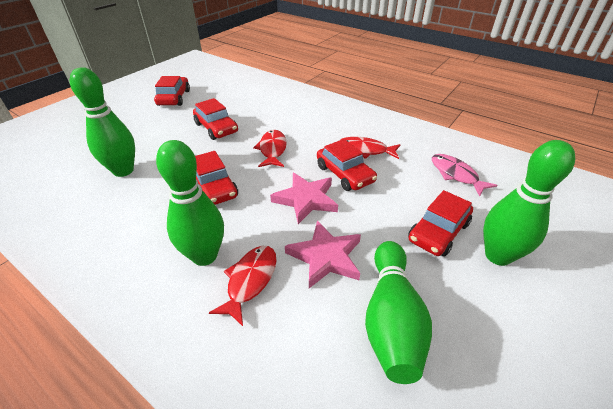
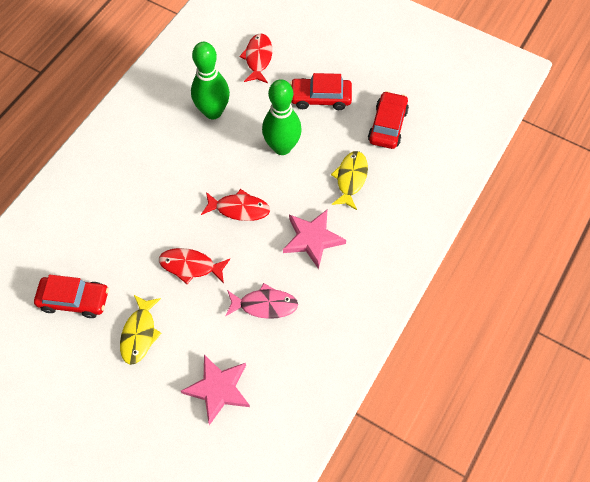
green bowling pin: 4 -> 2
red car: 5 -> 3
yellow fish: 0 -> 2

